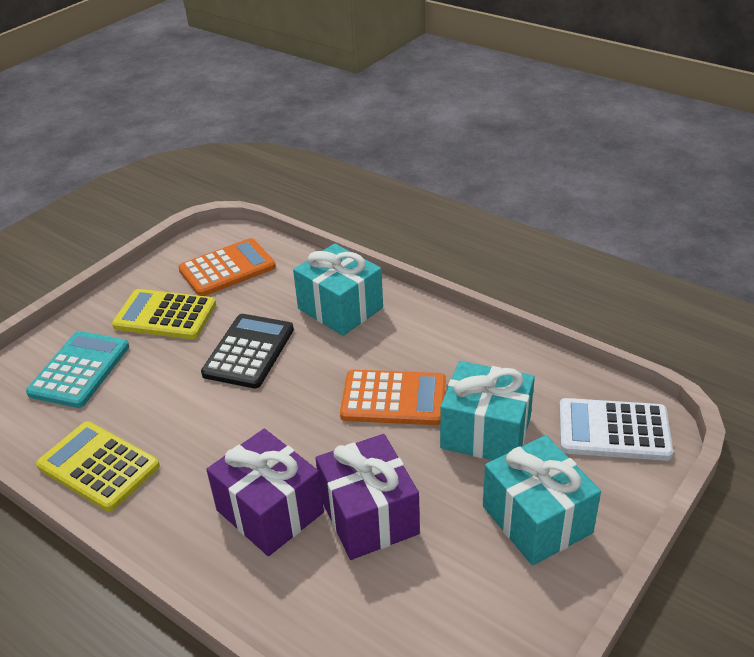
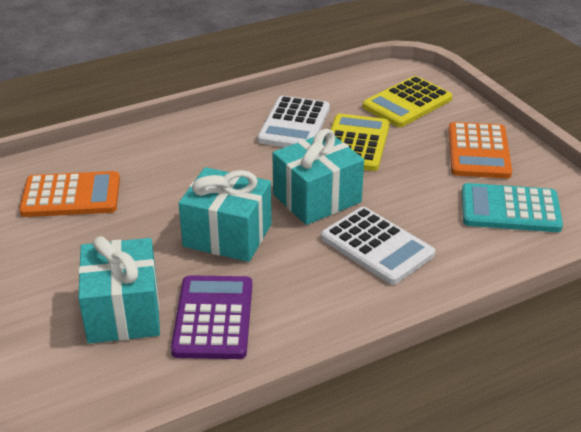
black calculator: 1 -> 0
purple calculator: 0 -> 1
purple gift: 2 -> 0
white calculator: 1 -> 2

